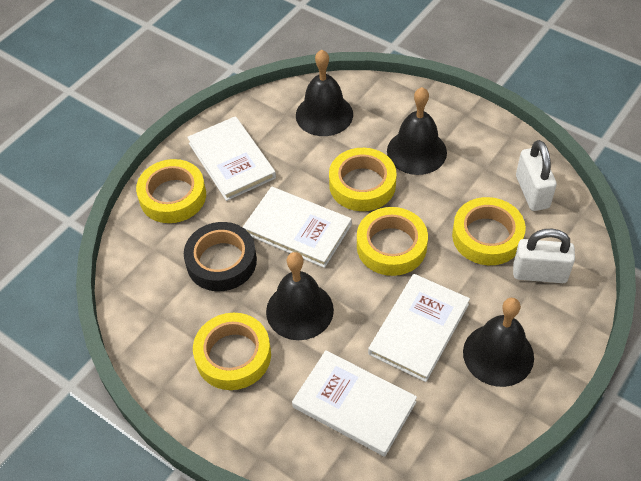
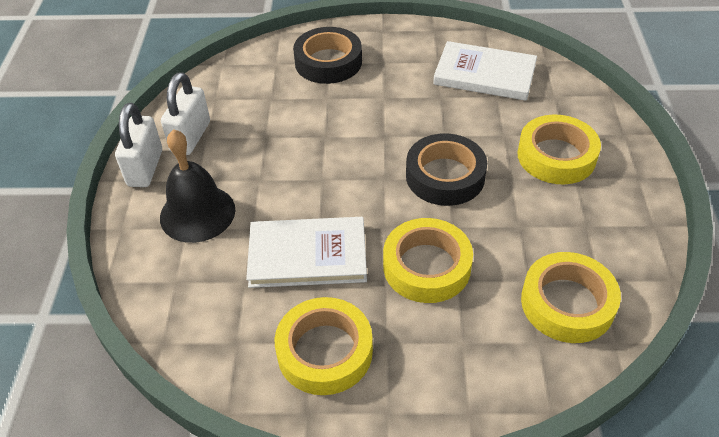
black bell: 4 -> 1
black tape: 1 -> 2
white book: 4 -> 2
yellow tape: 5 -> 4

